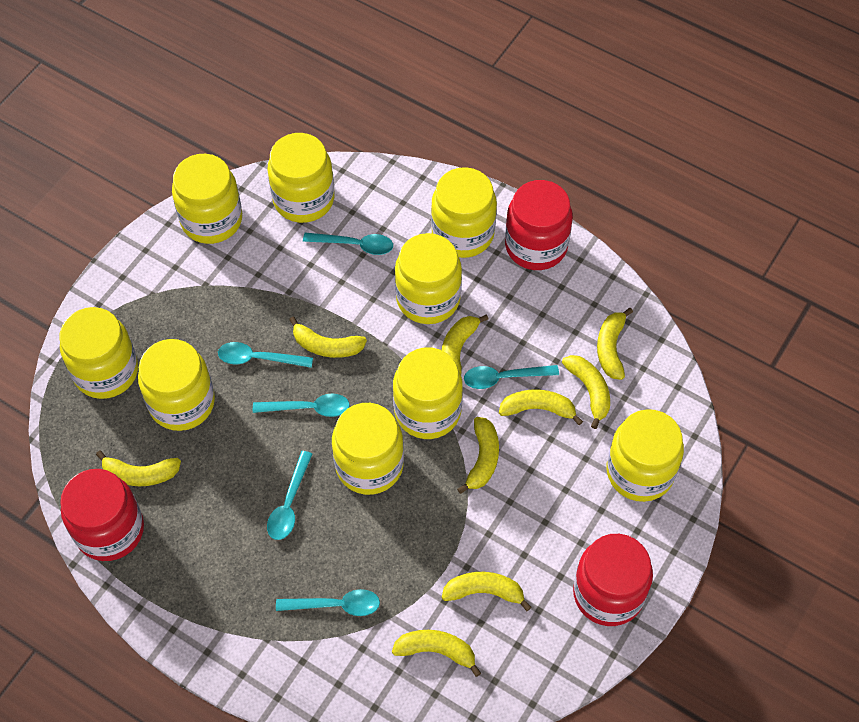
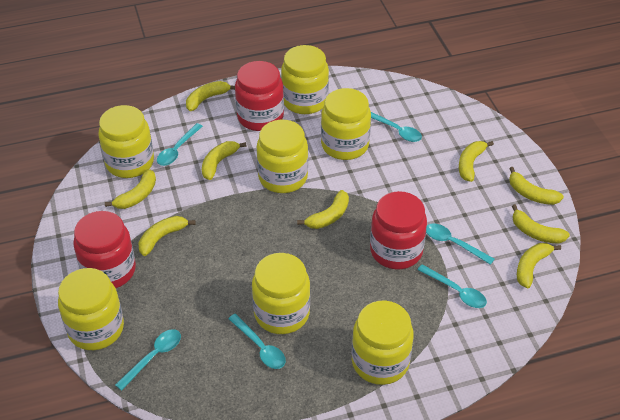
yellow jar: 9 -> 7

